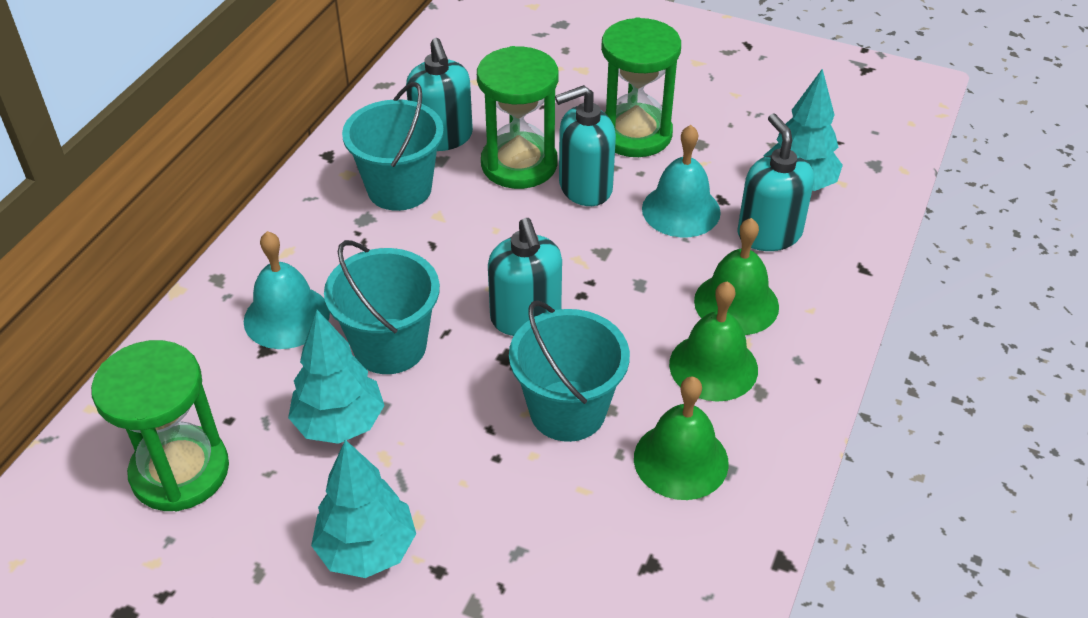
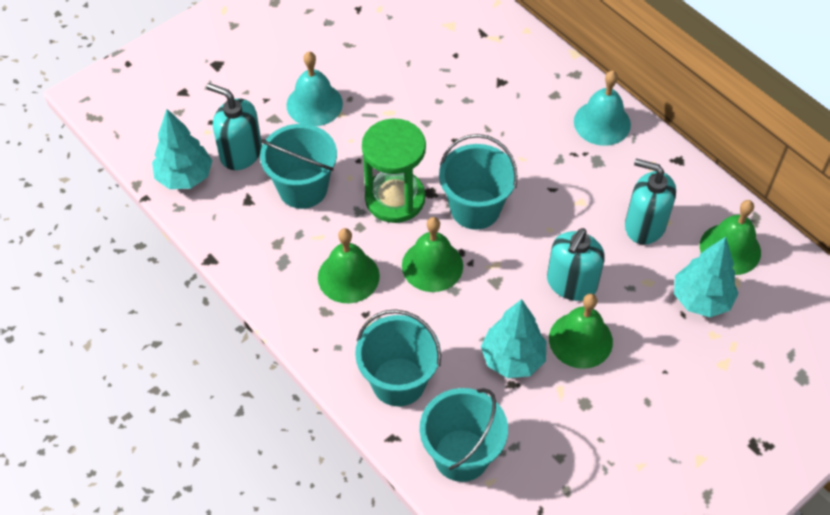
green bell: 3 -> 4
green hourglass: 3 -> 1
turquoise bucket: 3 -> 4
turquoise soap dispenser: 4 -> 3

